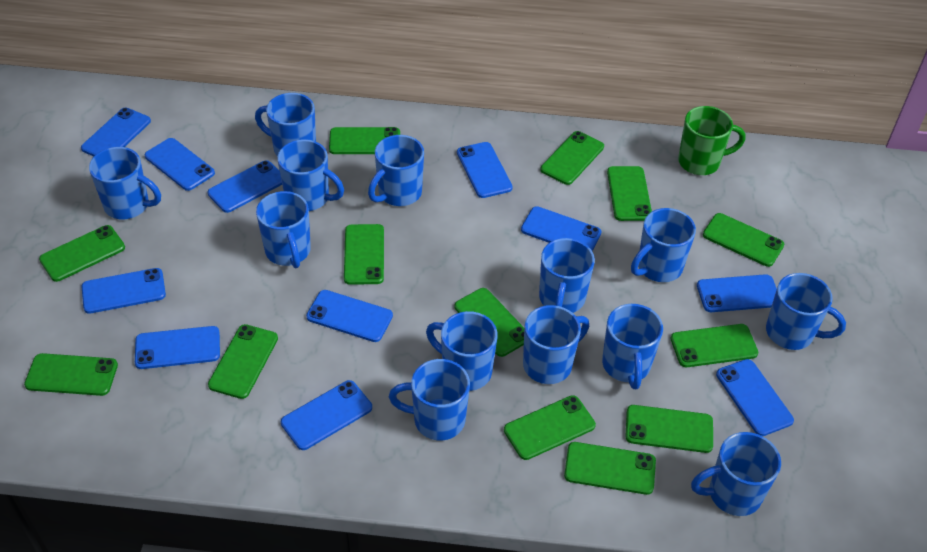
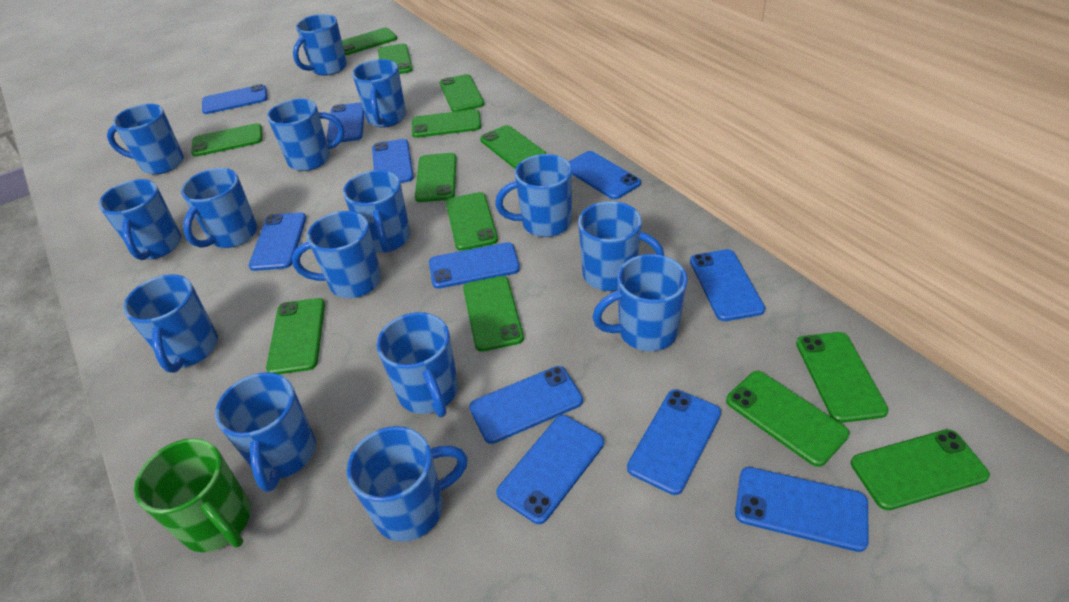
blue mug: 13 -> 15

